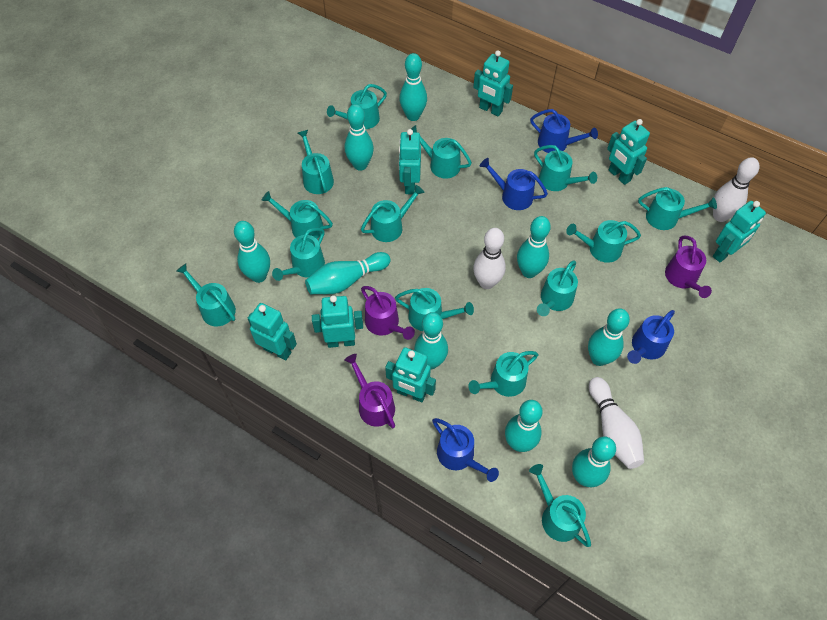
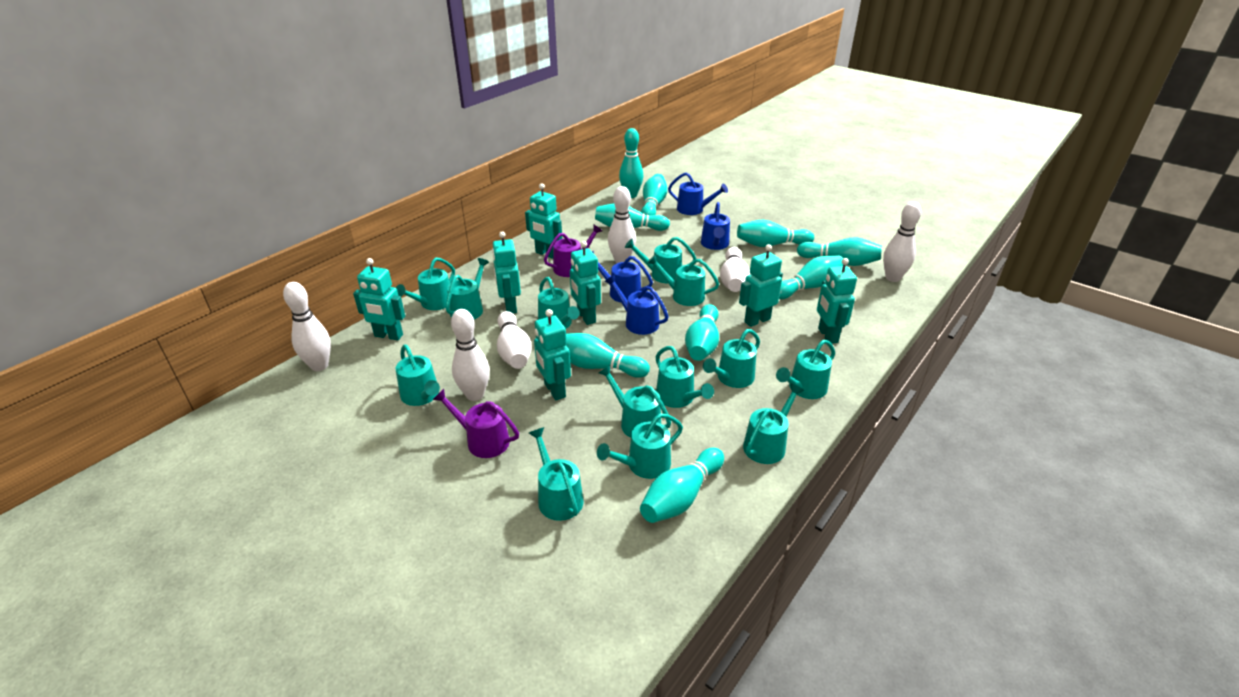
purple watering can: 3 -> 2
turquoise watering can: 14 -> 13
white bowling pin: 3 -> 6

